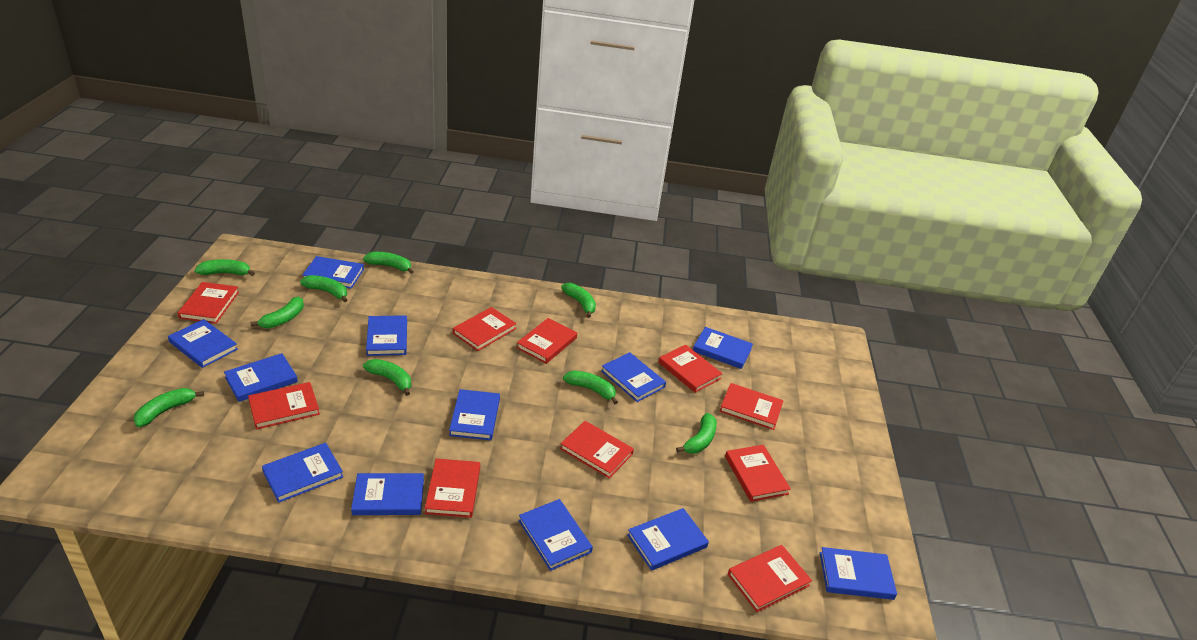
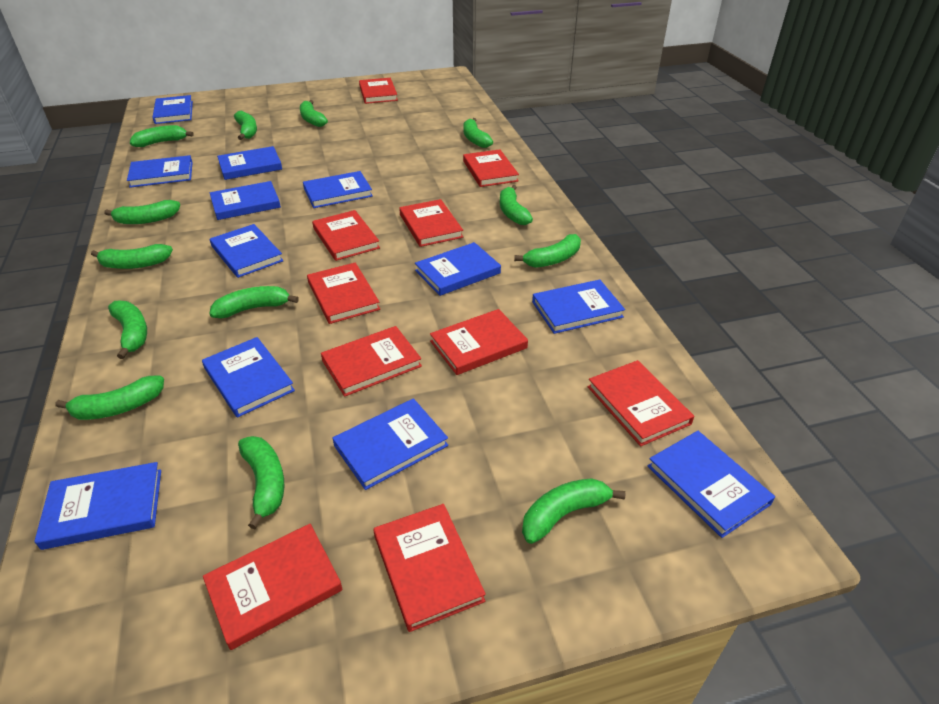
green banana: 9 -> 13

